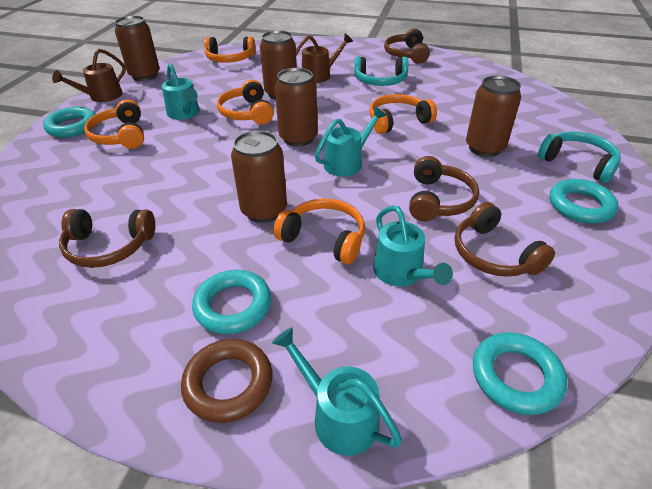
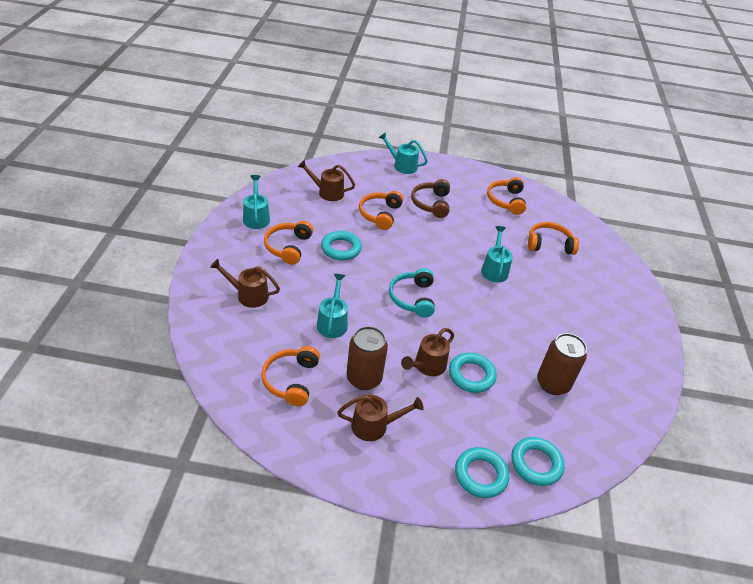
brown can: 5 -> 2
brown headphones: 4 -> 1
brown ring: 1 -> 0
brown watering can: 2 -> 4
turquoise headphones: 2 -> 1

